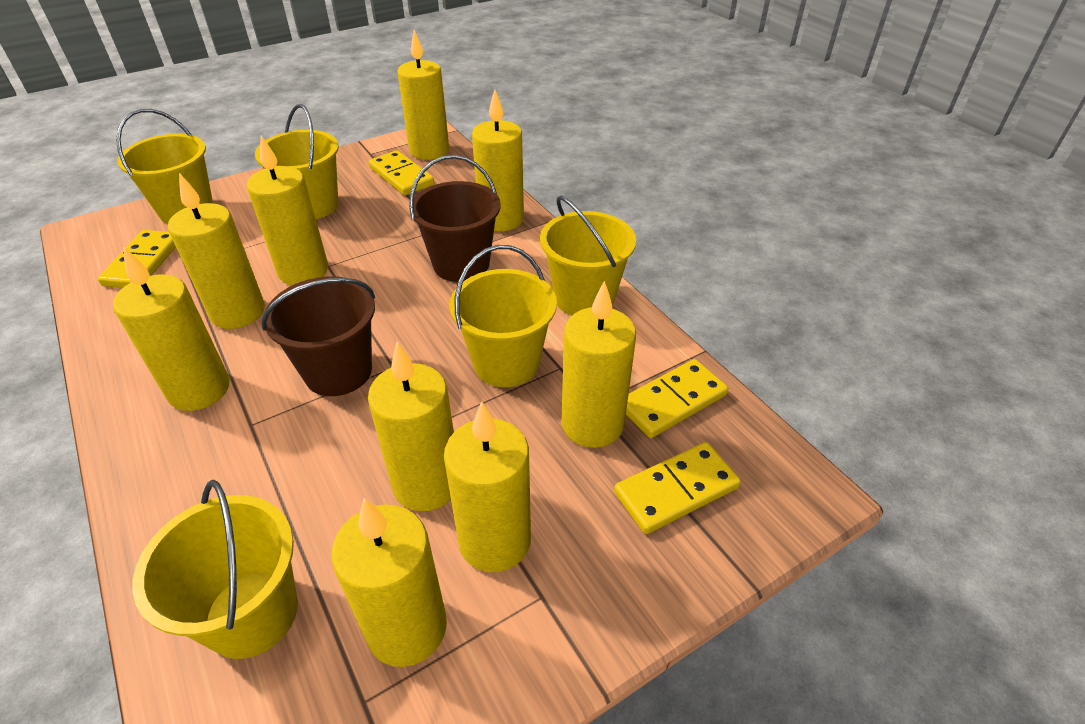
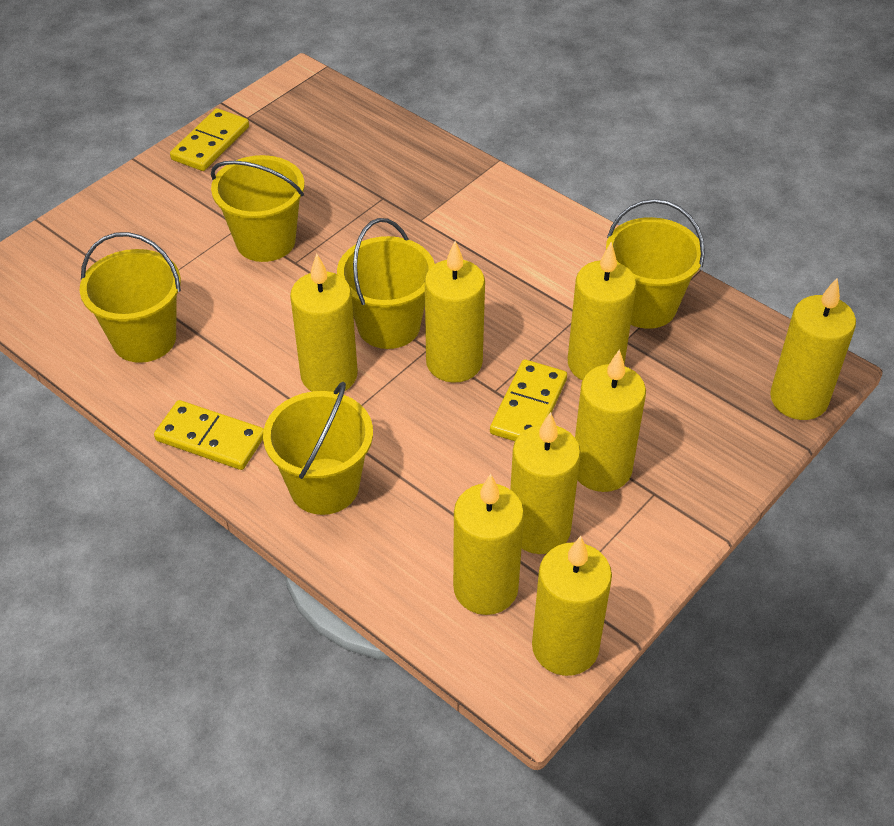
brown bucket: 2 -> 0
yellow candle: 9 -> 8
yellow domino: 4 -> 3

